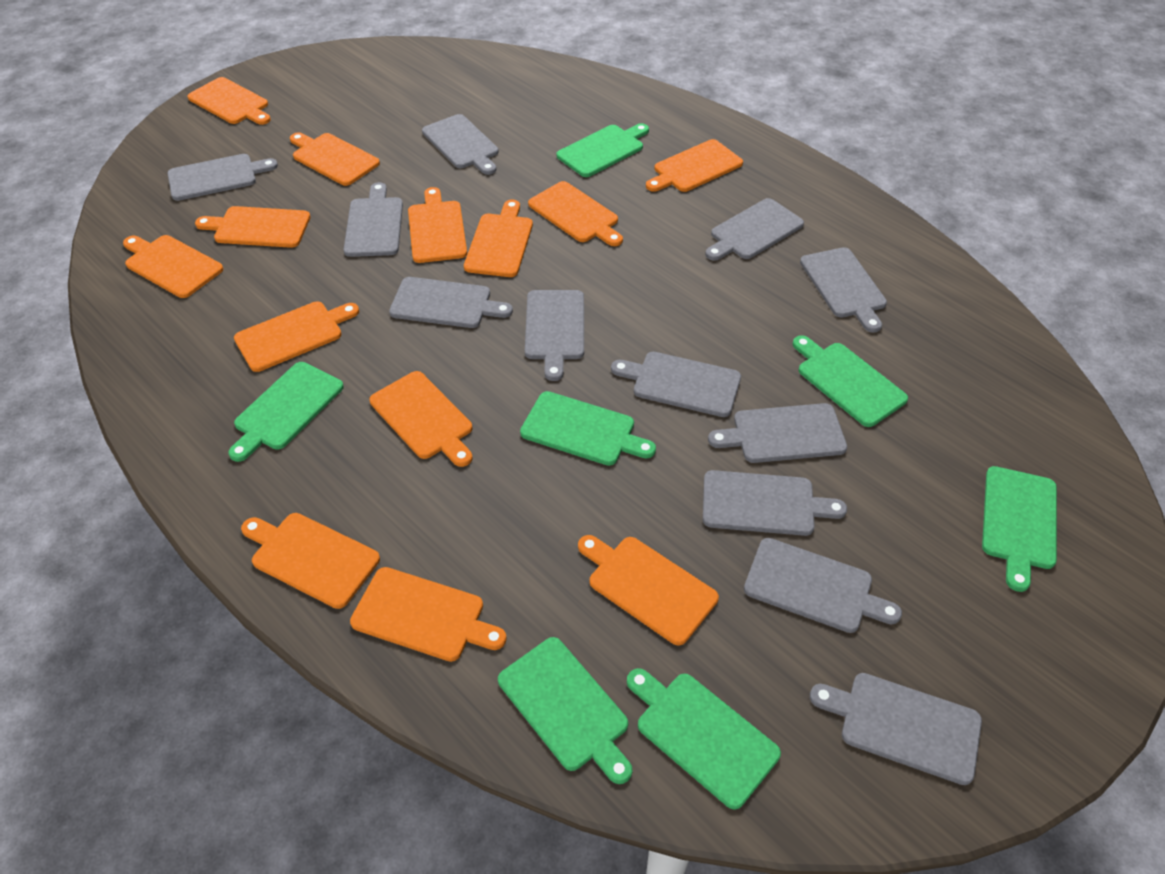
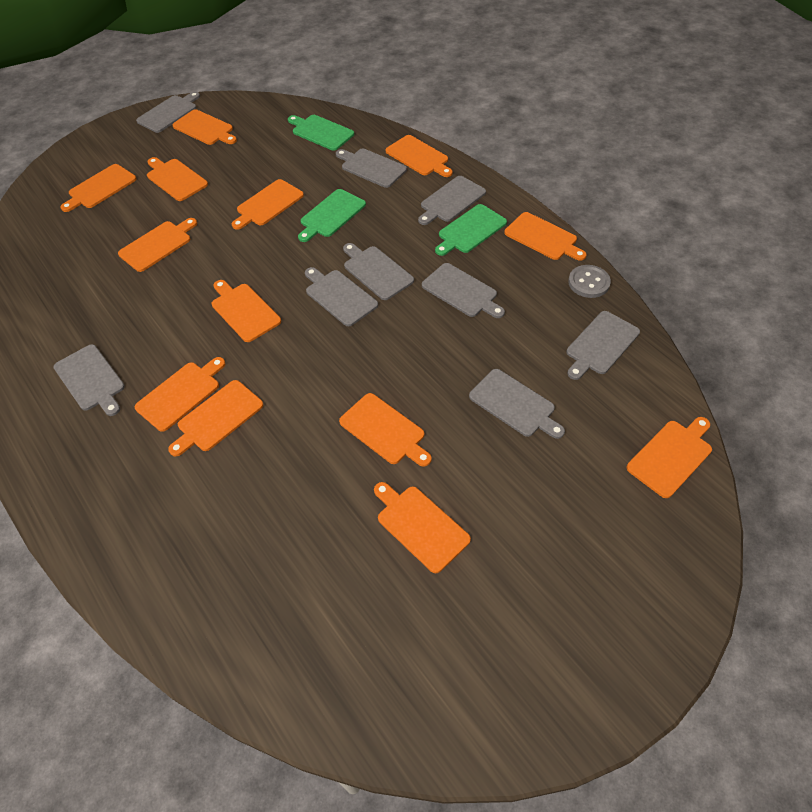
green cutting board: 7 -> 3
grey button: 0 -> 1
grey cutting board: 12 -> 9

